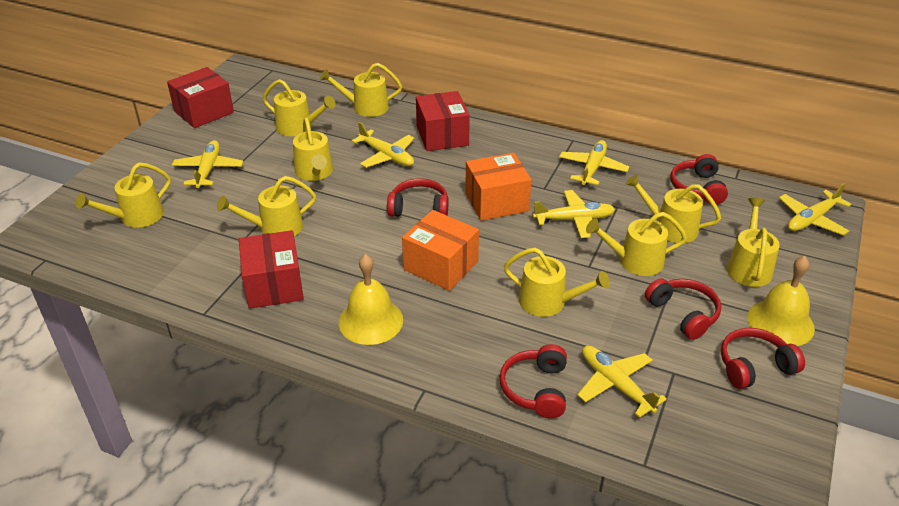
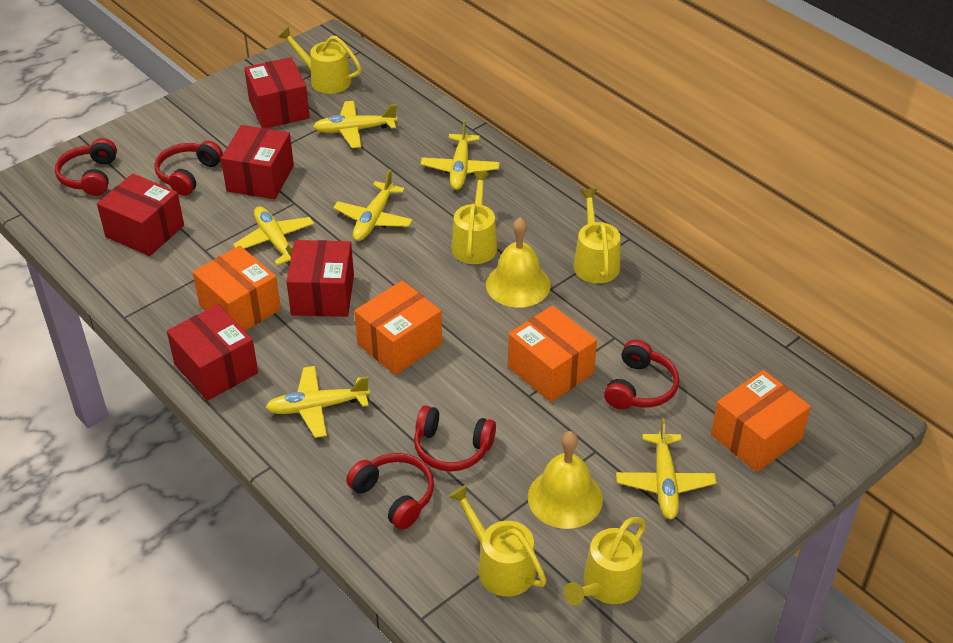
orange box: 2 -> 4
red box: 3 -> 5
yellow watering can: 9 -> 5

